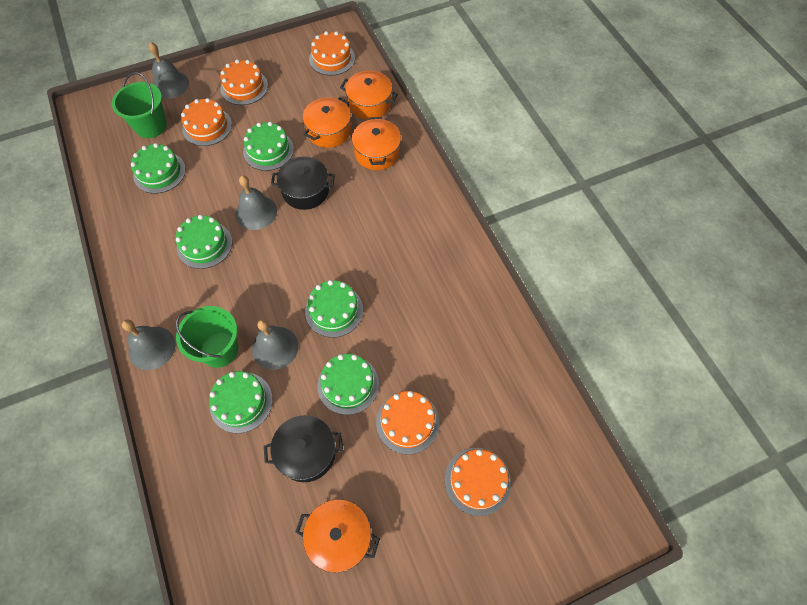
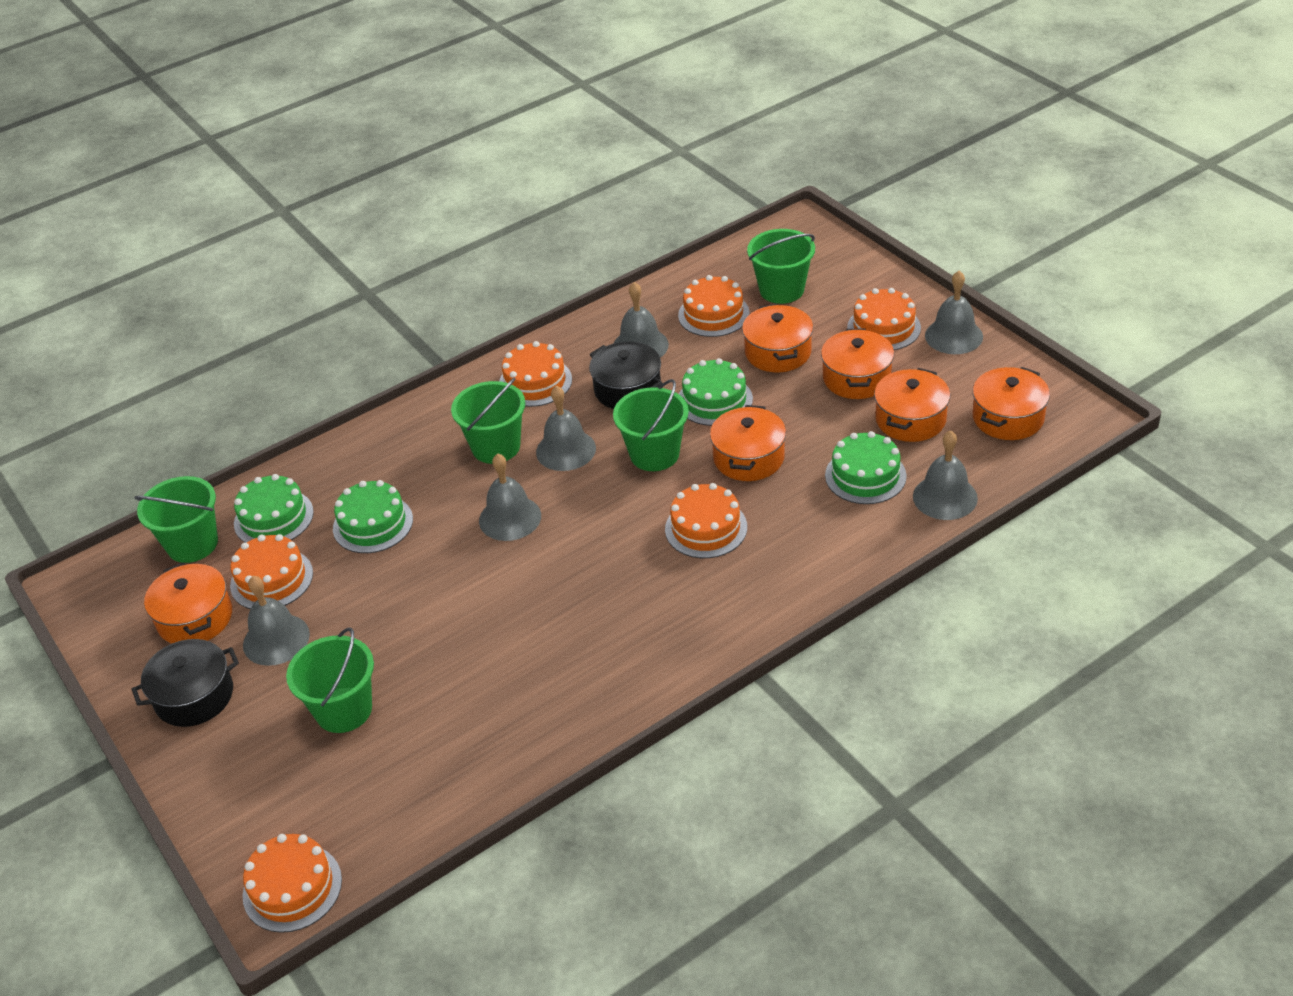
green bucket: 2 -> 5
green cake: 6 -> 4
grey bell: 4 -> 6
orange cake: 5 -> 6
orange pot: 4 -> 6

